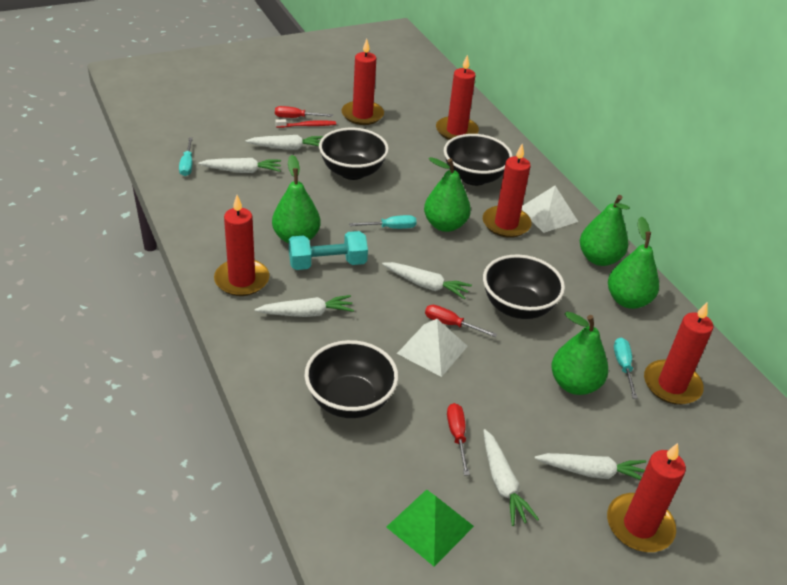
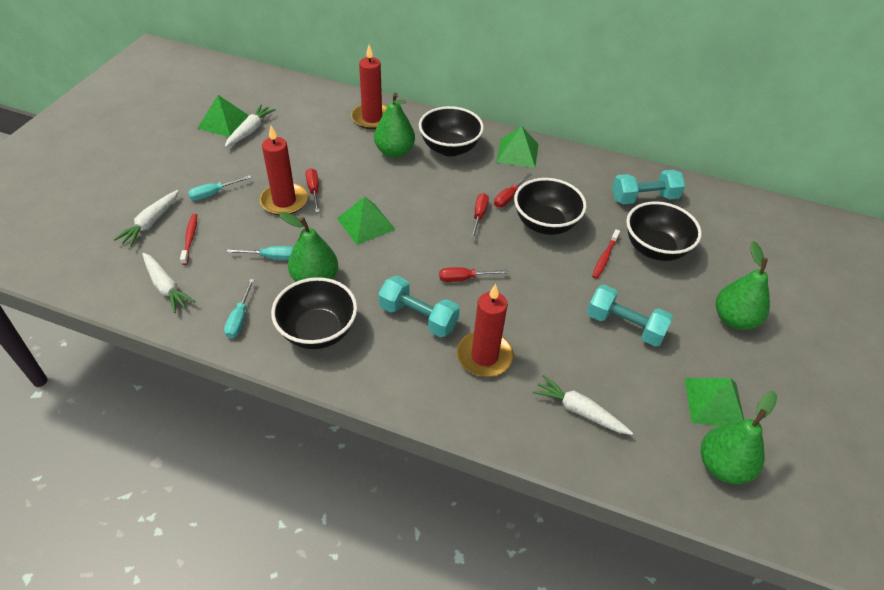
green pear: 5 -> 4
green pyramid: 1 -> 4
red candle: 6 -> 3
red screwdriver: 3 -> 4
red toothbrush: 1 -> 2
turquoise dumbbell: 1 -> 3
white carrot: 6 -> 4
white pyramid: 2 -> 0

